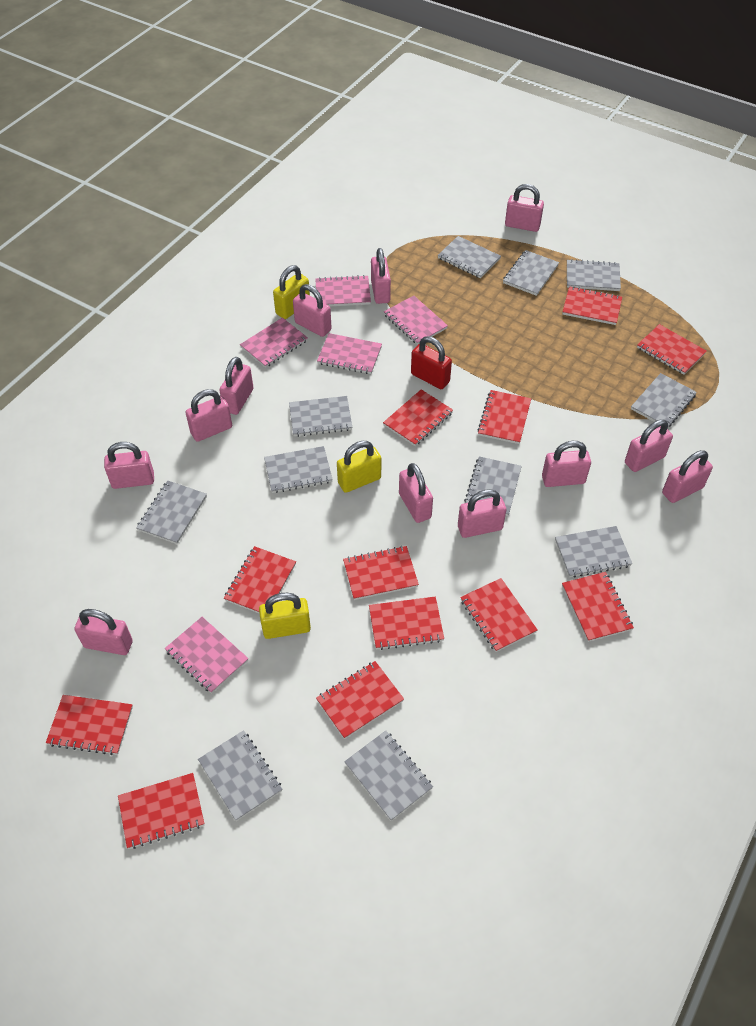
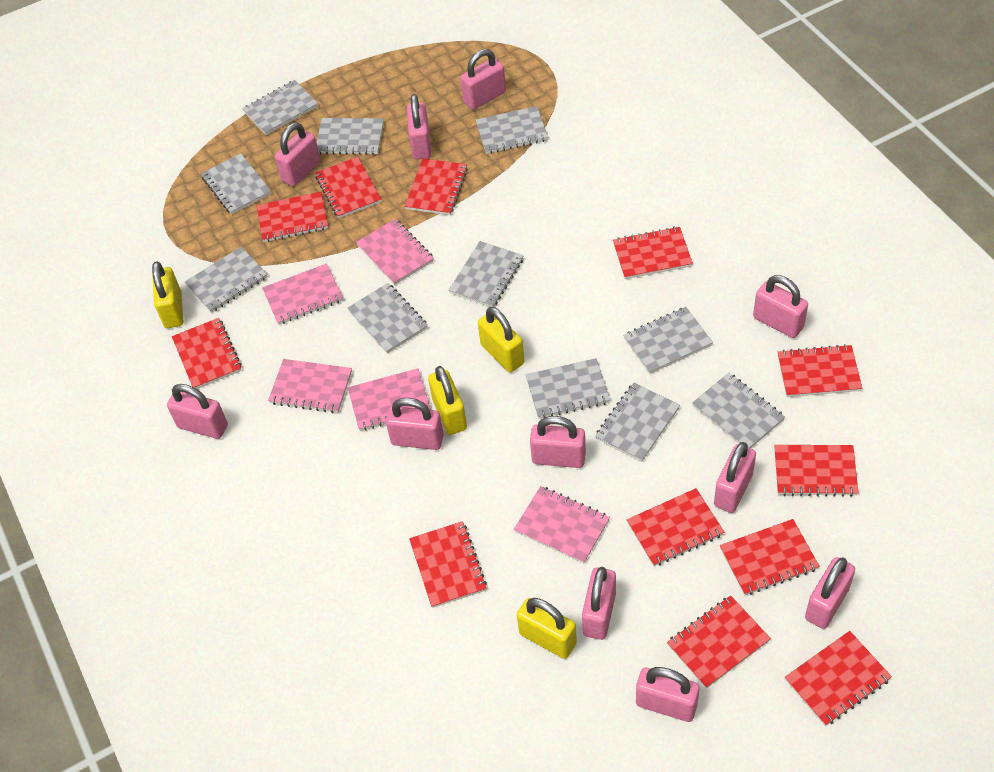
pink padlock: 12 -> 11
red padlock: 1 -> 0
yellow padlock: 3 -> 4

